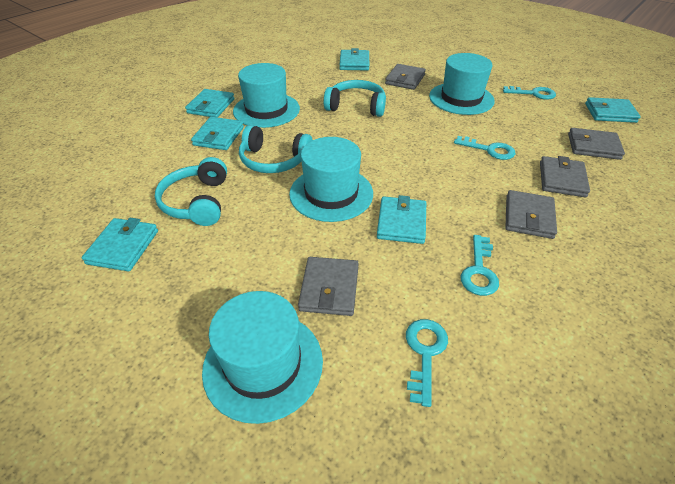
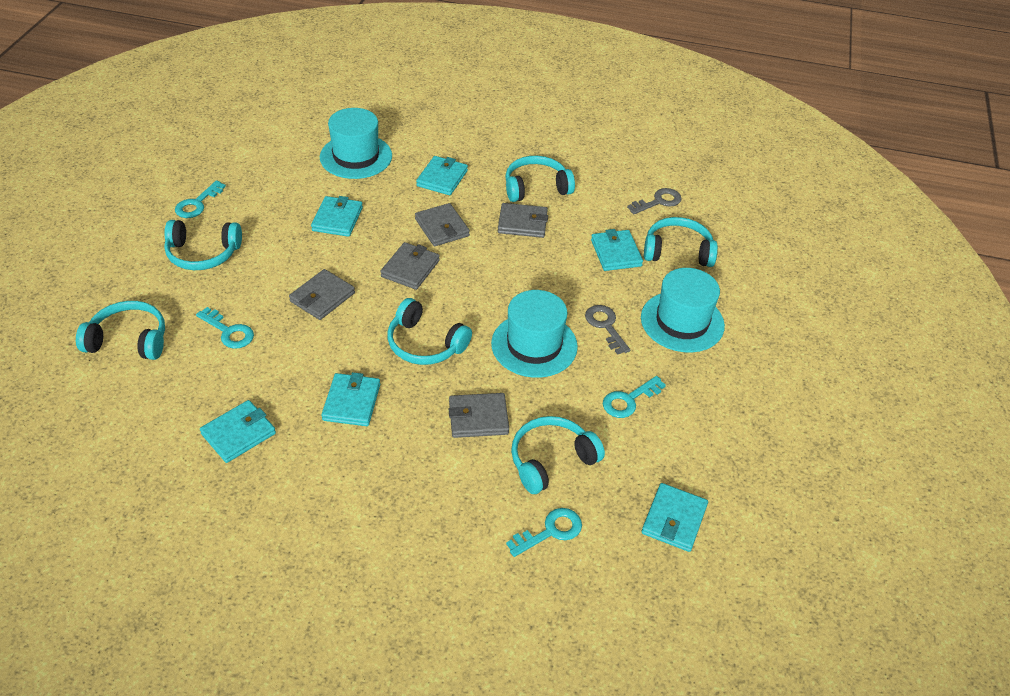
grey key: 0 -> 2
turquoise hat: 4 -> 3
turquoise headphones: 3 -> 6

